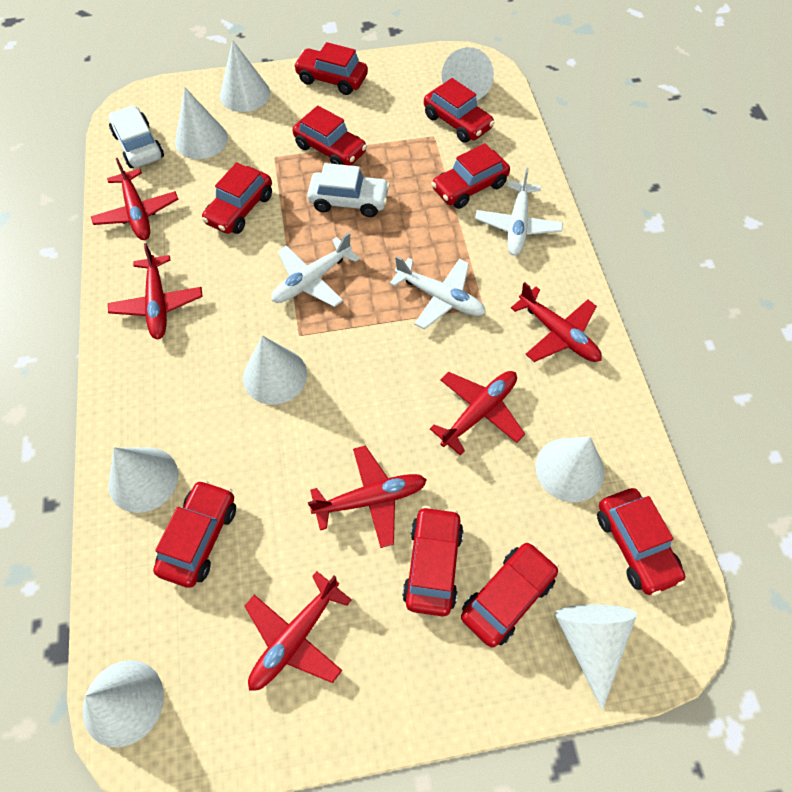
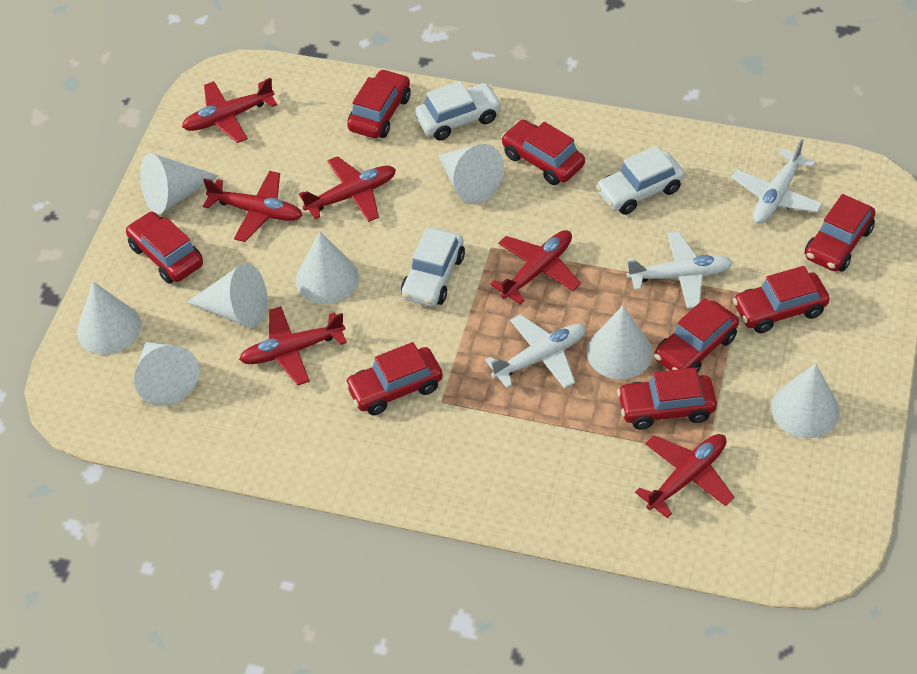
red car: 9 -> 8
white car: 2 -> 3

